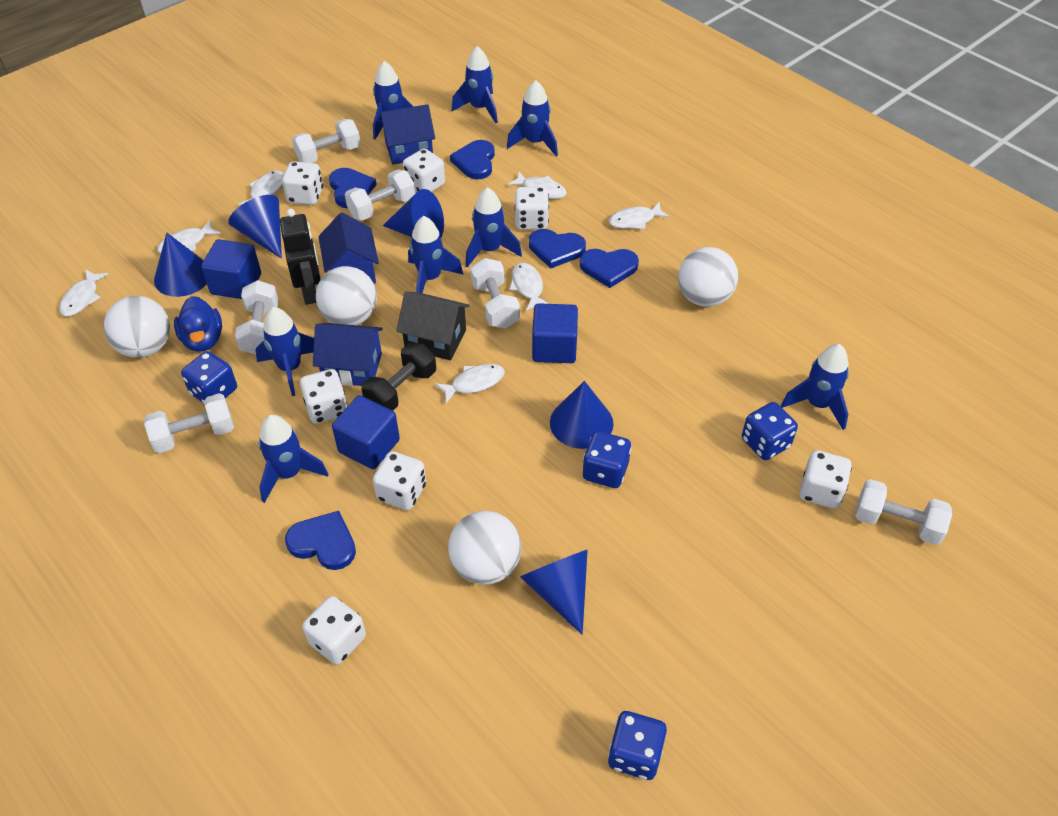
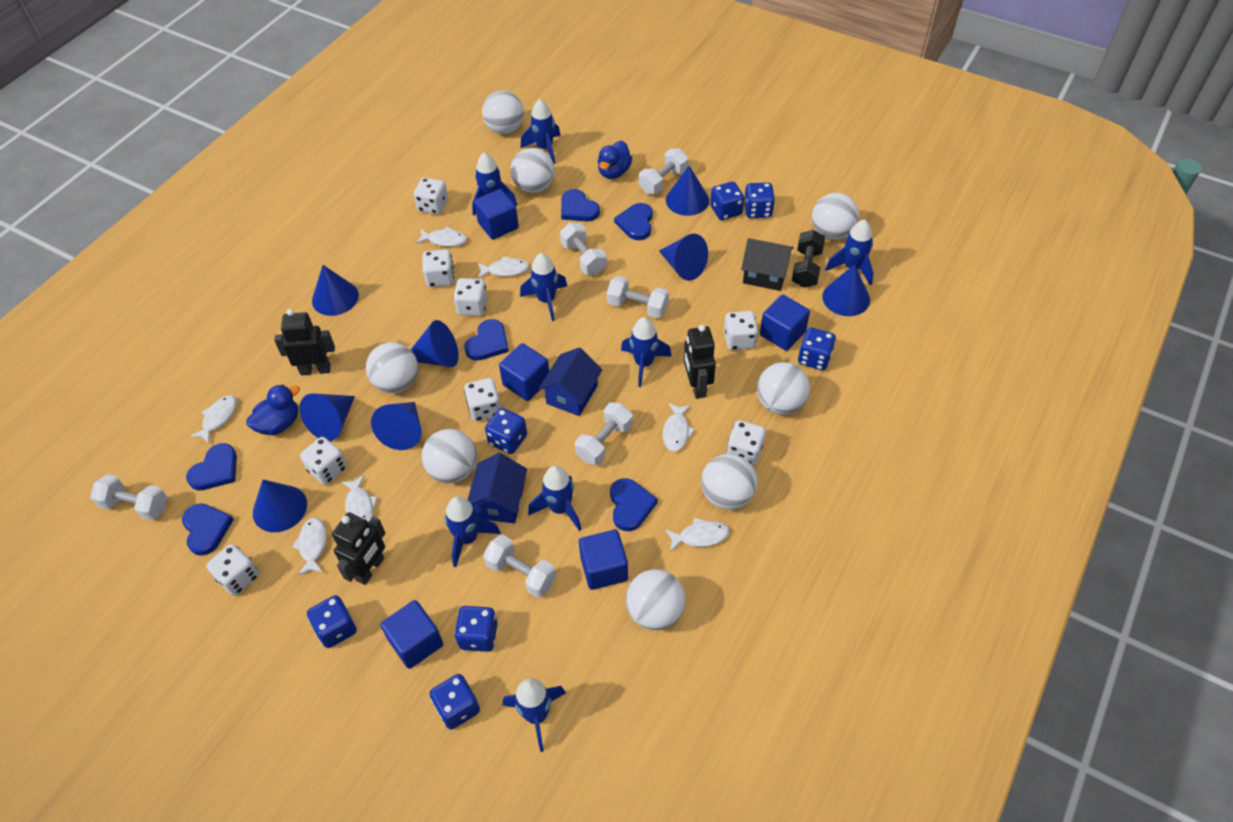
black robot: 1 -> 3
blue cone: 5 -> 8
blue cube: 3 -> 5
blue dice: 4 -> 7
blue duck: 1 -> 2
blue heart: 5 -> 6
blue house: 3 -> 2
white ball: 4 -> 8
white dice: 7 -> 8

